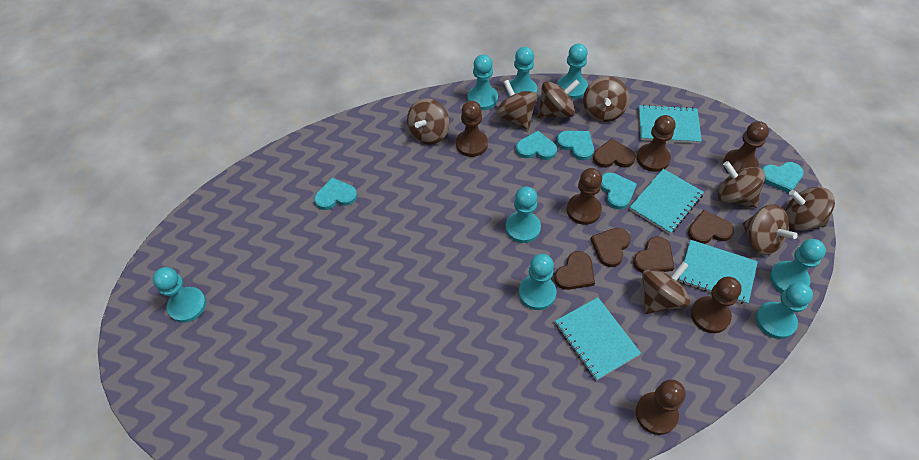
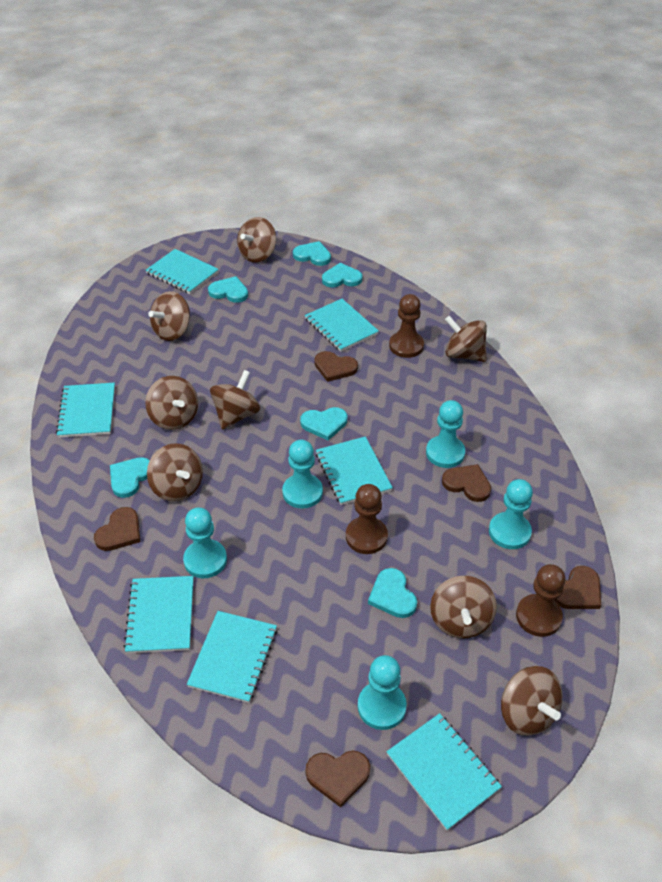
brown pawn: 6 -> 3
turquoise heart: 5 -> 6
turquoise notebook: 4 -> 7
turquoise pawn: 8 -> 5

